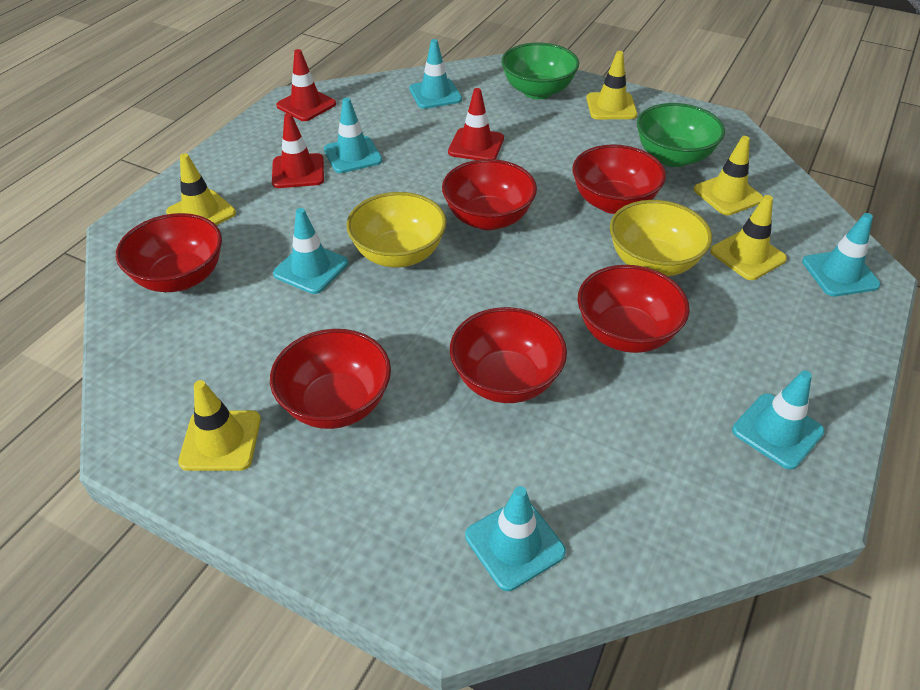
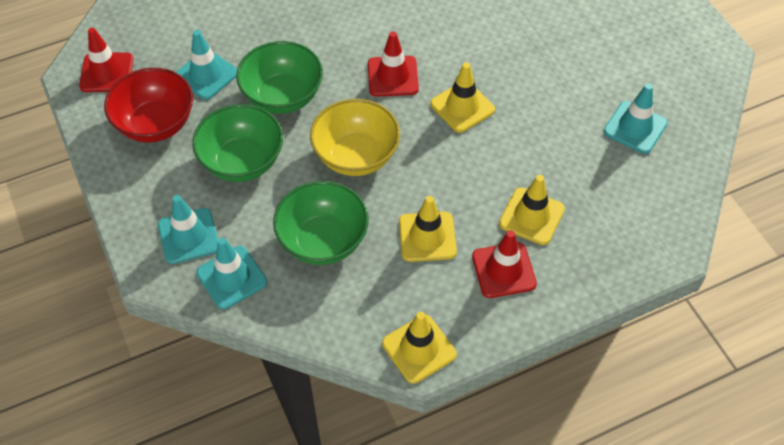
green bowl: 2 -> 3
red bowl: 6 -> 1
turquoise traffic cone: 6 -> 4
yellow bowl: 2 -> 1
yellow traffic cone: 5 -> 4

